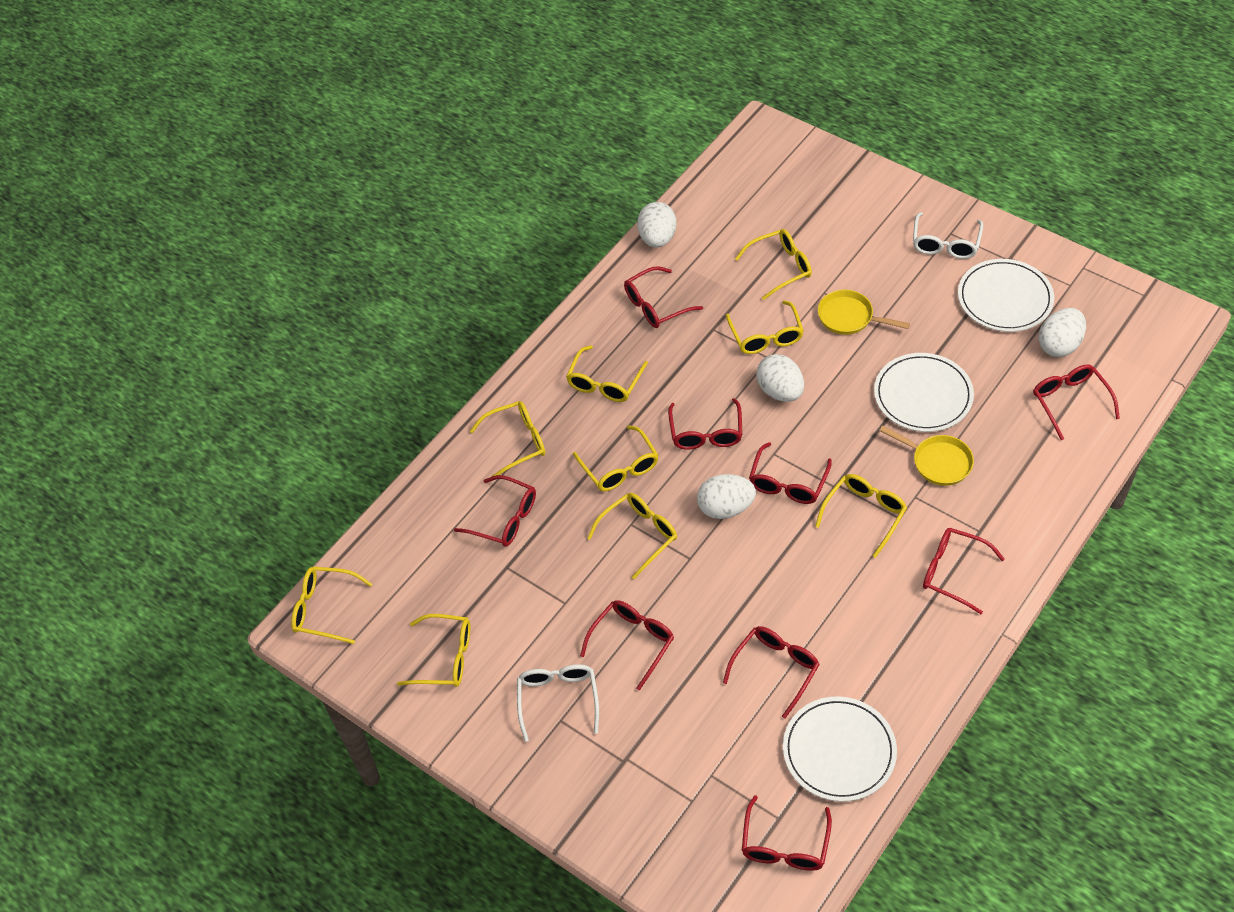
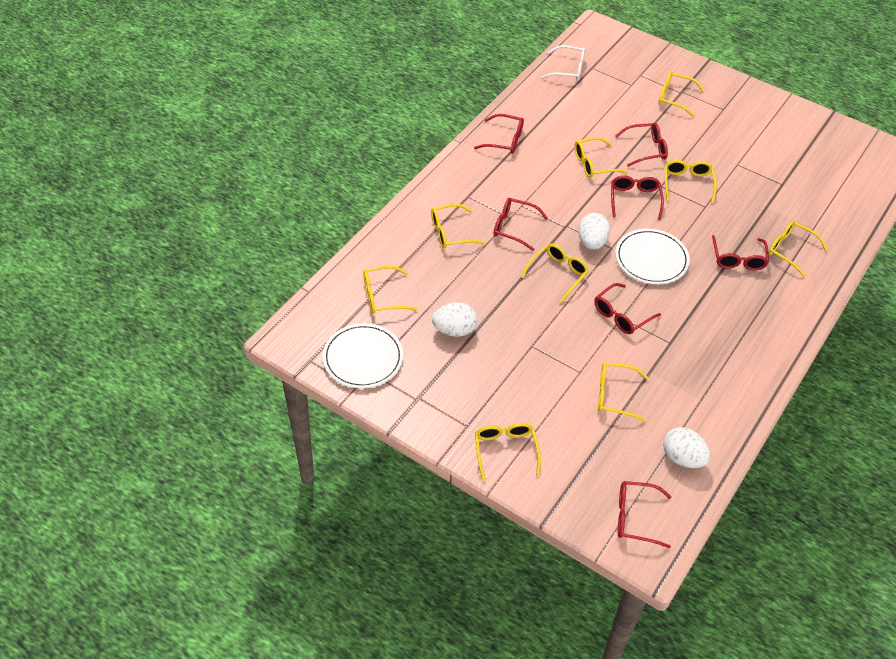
red glasses: 9 -> 7
white egg: 4 -> 3
white glasses: 2 -> 1
white plate: 3 -> 2
yellow pan: 2 -> 0

